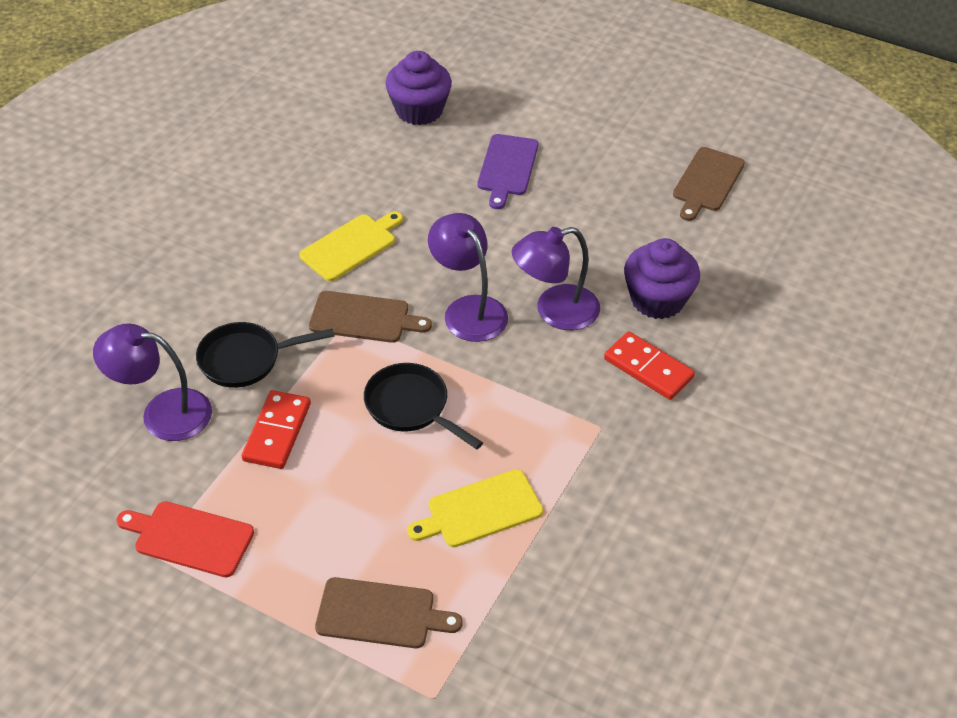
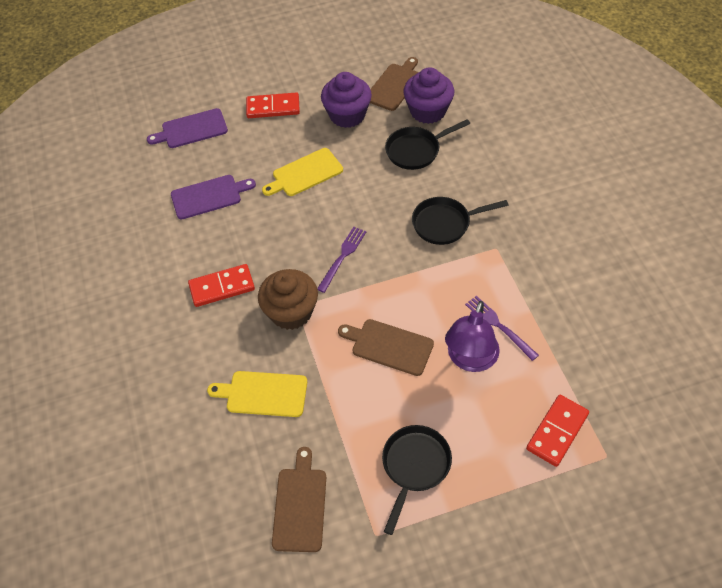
black pan: 2 -> 3
brown cupcake: 0 -> 1
purple cutting board: 1 -> 2
purple fork: 0 -> 2
purple lamp: 3 -> 1
red cutting board: 1 -> 0
red domino: 2 -> 3

